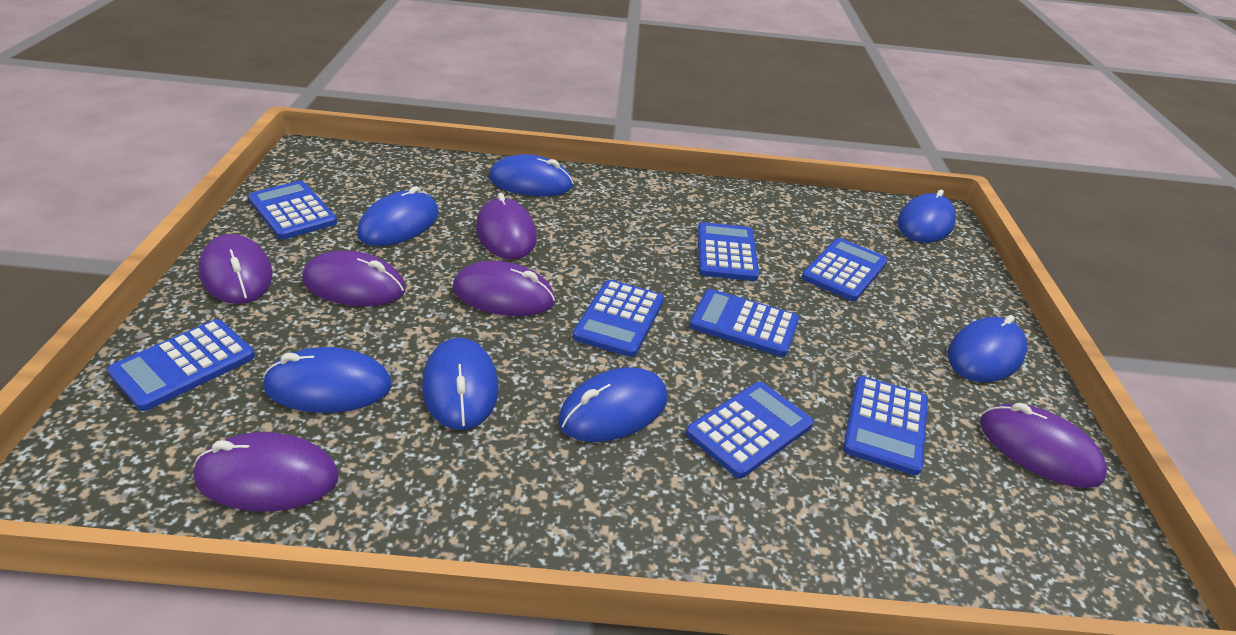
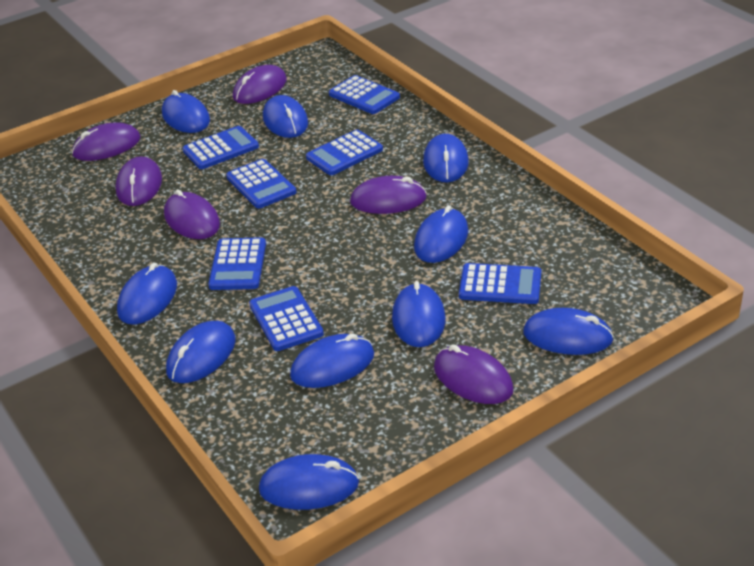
blue calculator: 8 -> 7
blue mouse: 7 -> 10

